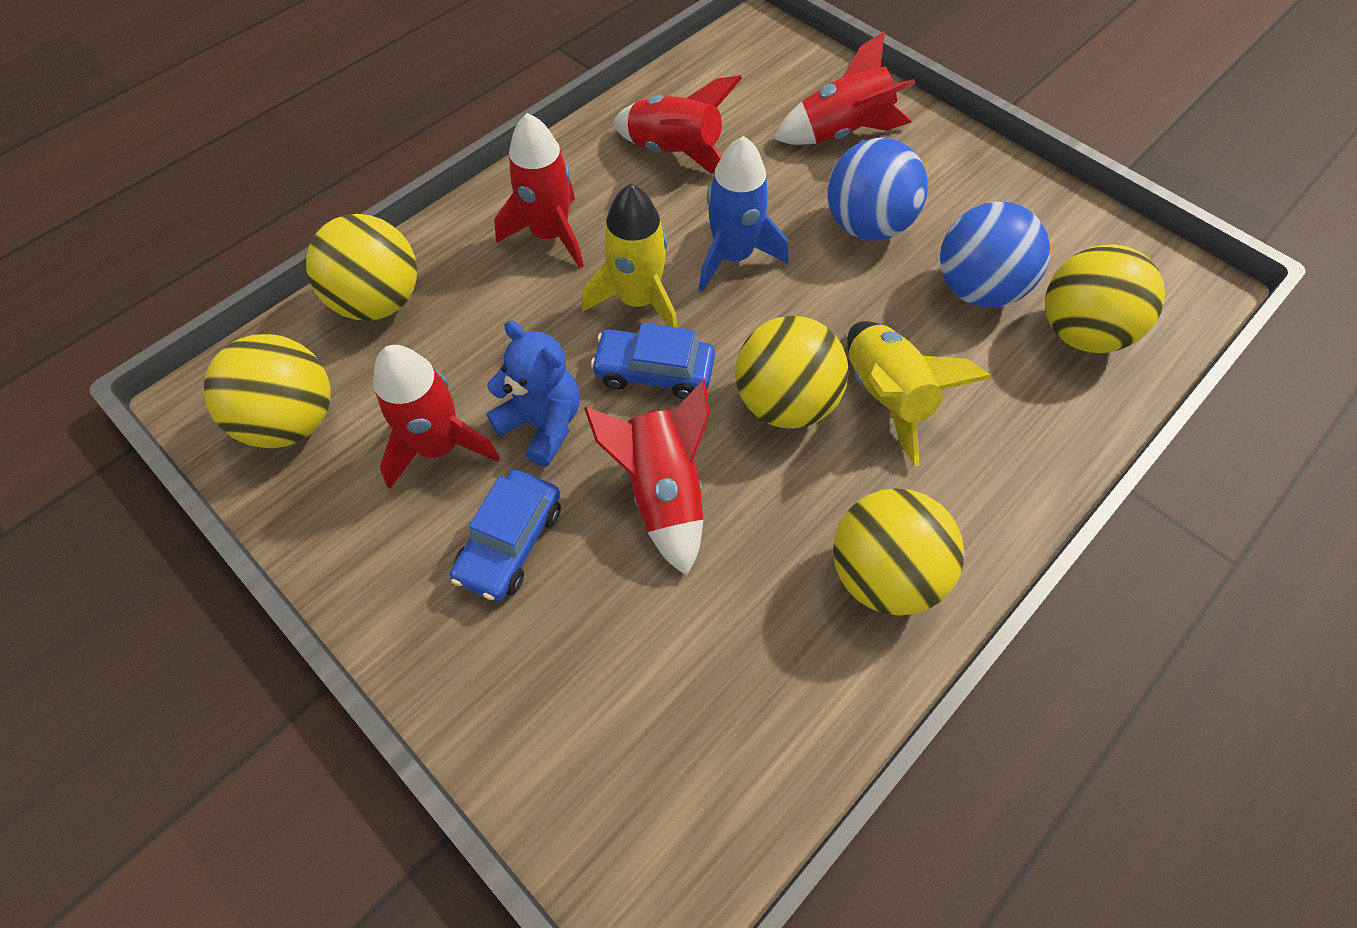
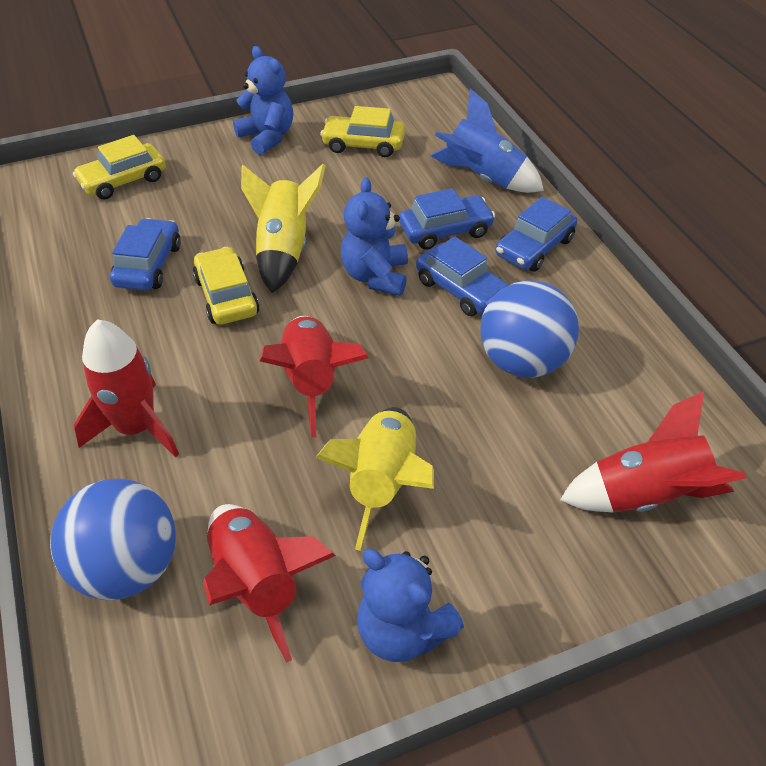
blue car: 2 -> 4
blue teddy bear: 1 -> 3
red rocket: 5 -> 4
yellow ball: 5 -> 0
yellow car: 0 -> 3

